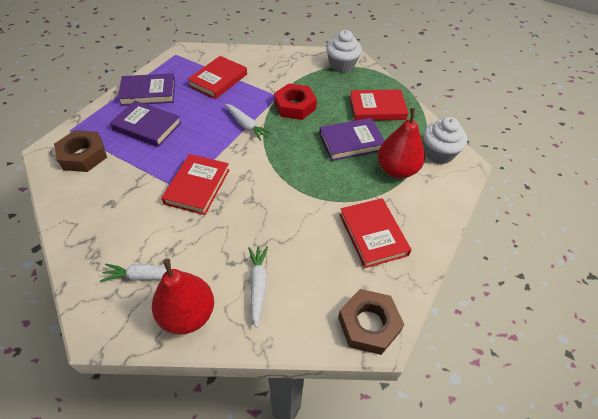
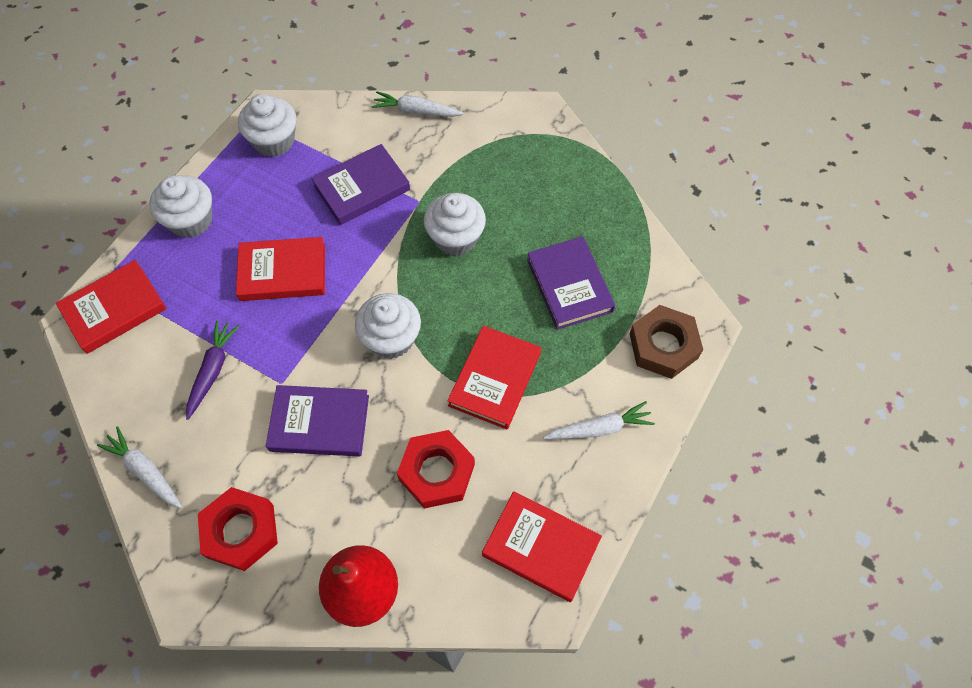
brown nut: 2 -> 1
purple carrot: 0 -> 1
red nut: 1 -> 2
red pear: 2 -> 1
white cupcake: 2 -> 4

